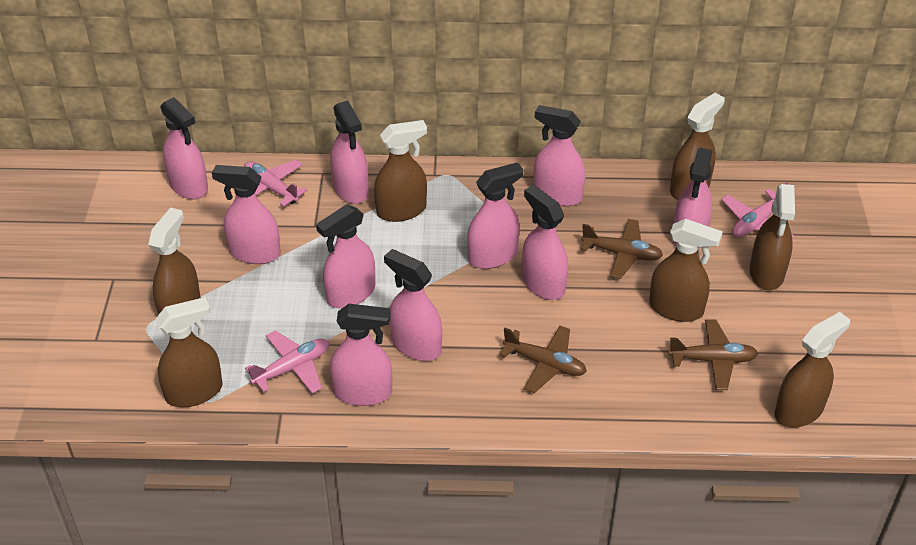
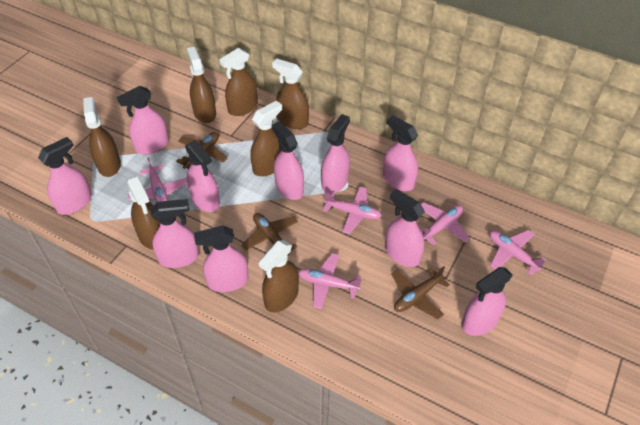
pink plane: 3 -> 5

